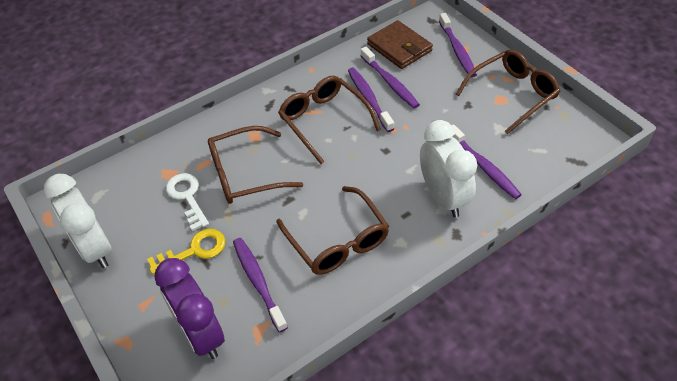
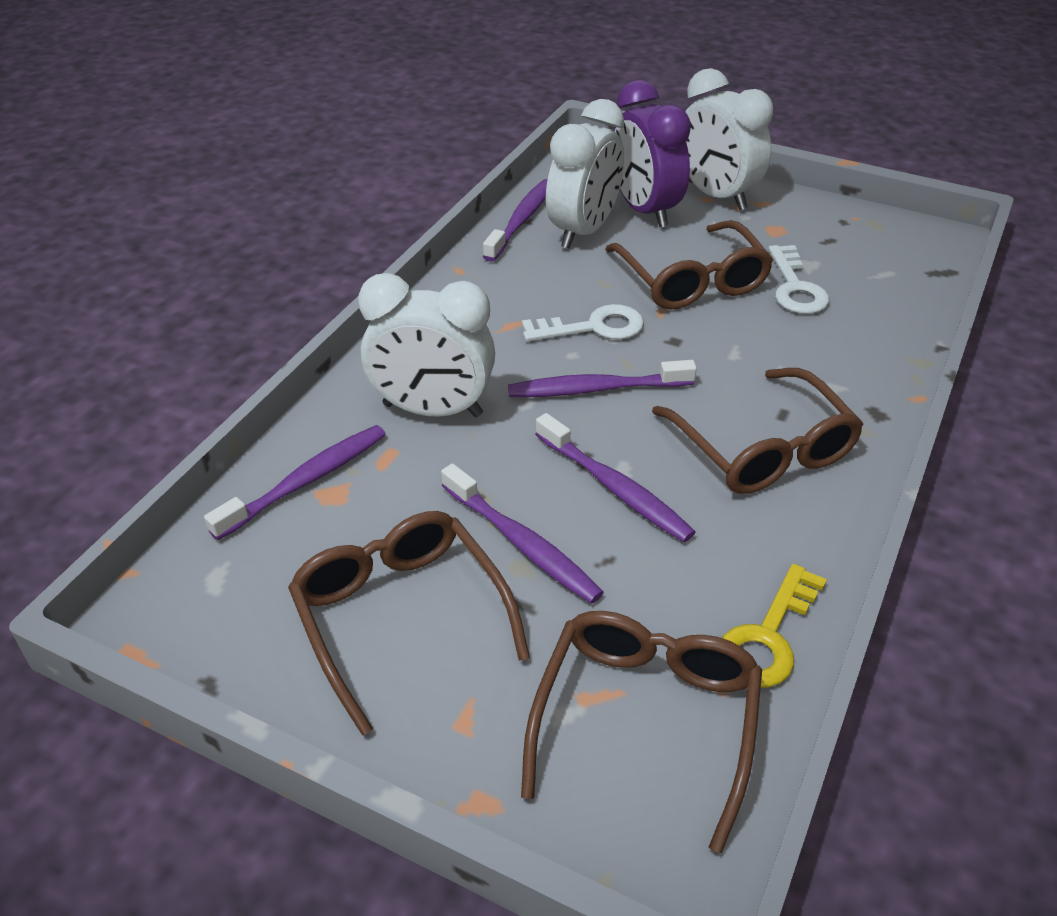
brown wallet: 1 -> 0
white clock: 2 -> 3
white key: 1 -> 2

